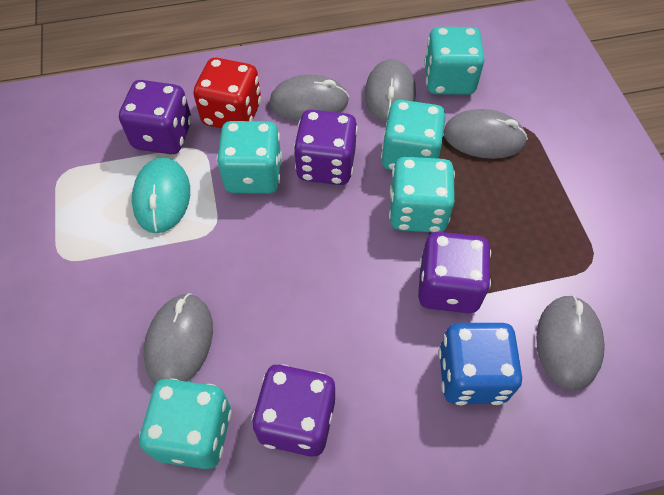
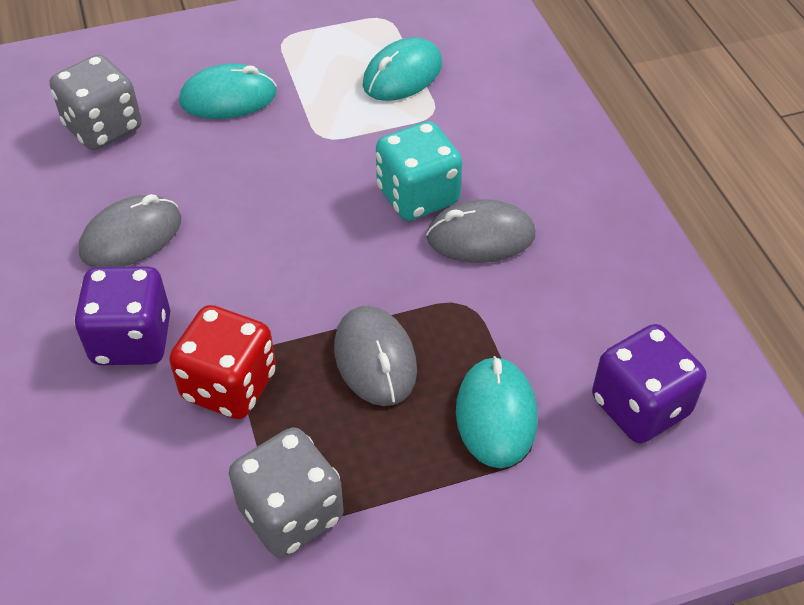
blue dice: 1 -> 0
grey dice: 0 -> 2
grey mouse: 5 -> 3
purple dice: 4 -> 2
turquoise dice: 5 -> 1
turquoise mouse: 1 -> 3

